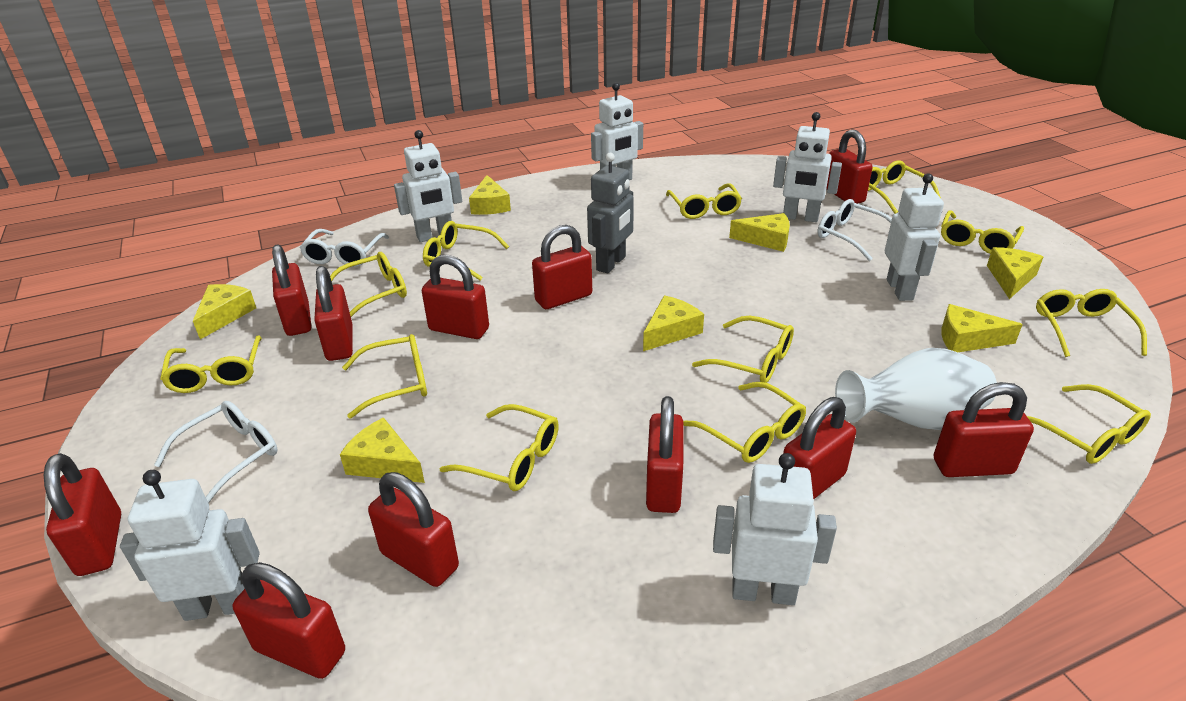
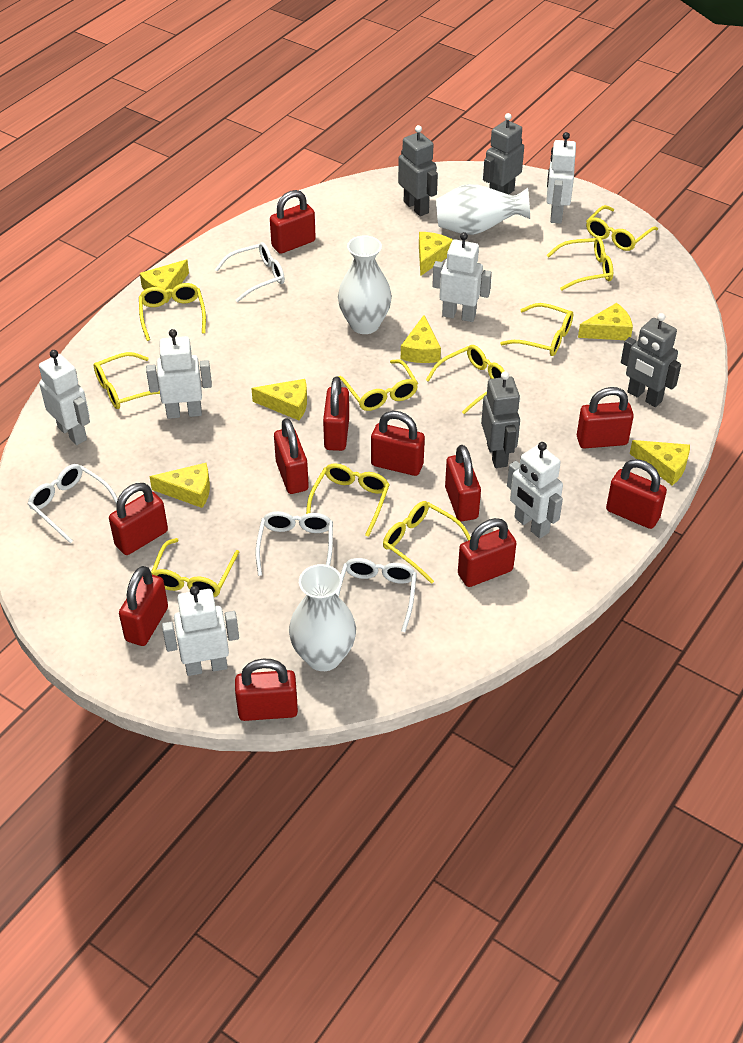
grey robot: 1 -> 4
white glasses: 3 -> 4
white vase: 1 -> 3
yellow glasses: 12 -> 10

